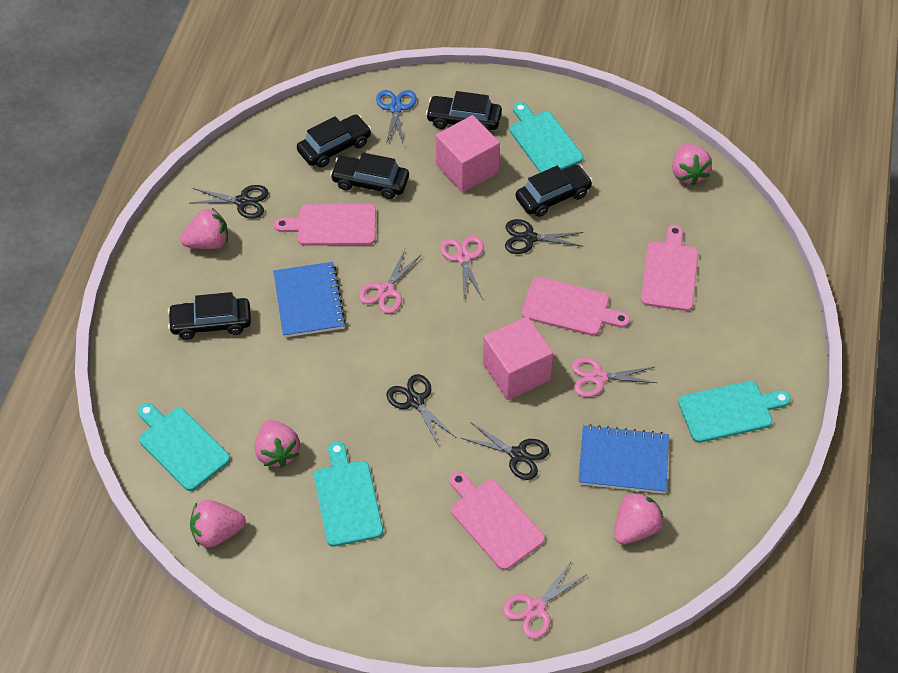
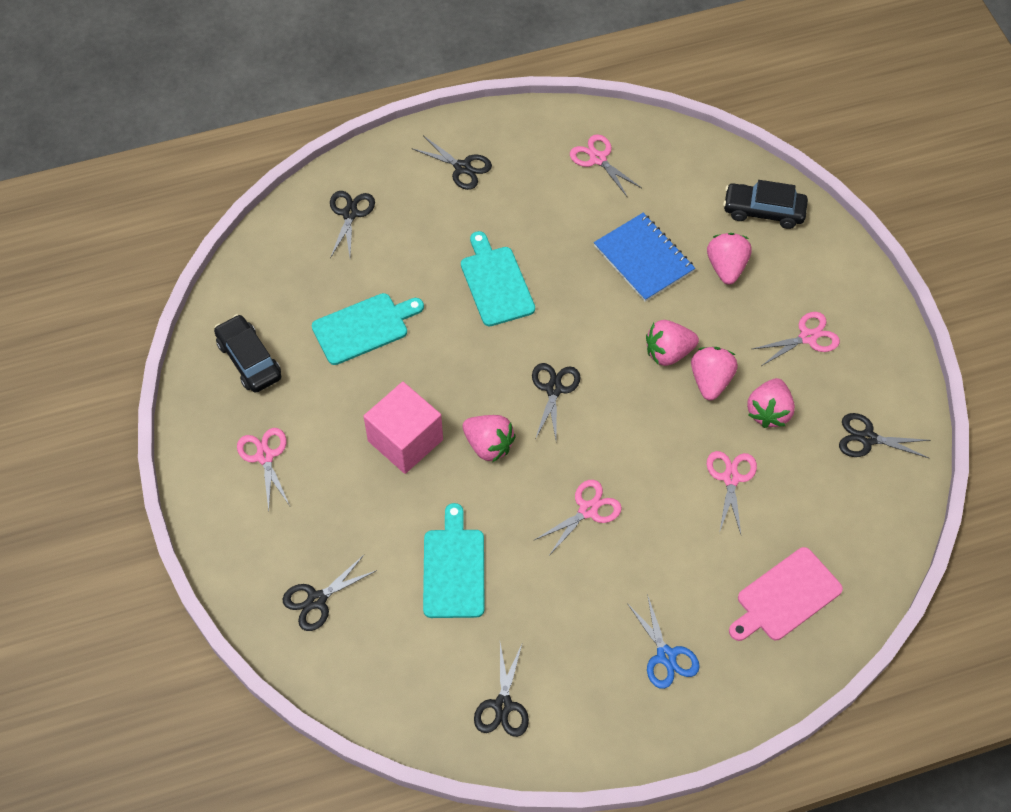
black car: 5 -> 2
black scissors: 4 -> 6
blue notebook: 2 -> 1
pink cube: 2 -> 1
pink cutting board: 4 -> 1
pink scissors: 4 -> 5
turquoise cutting board: 4 -> 3

